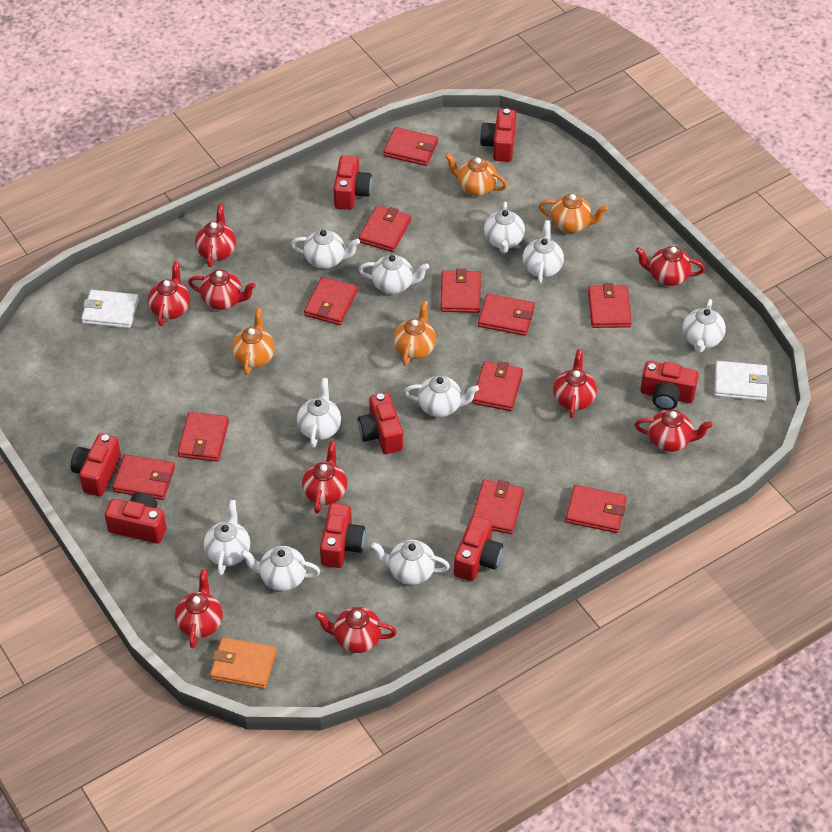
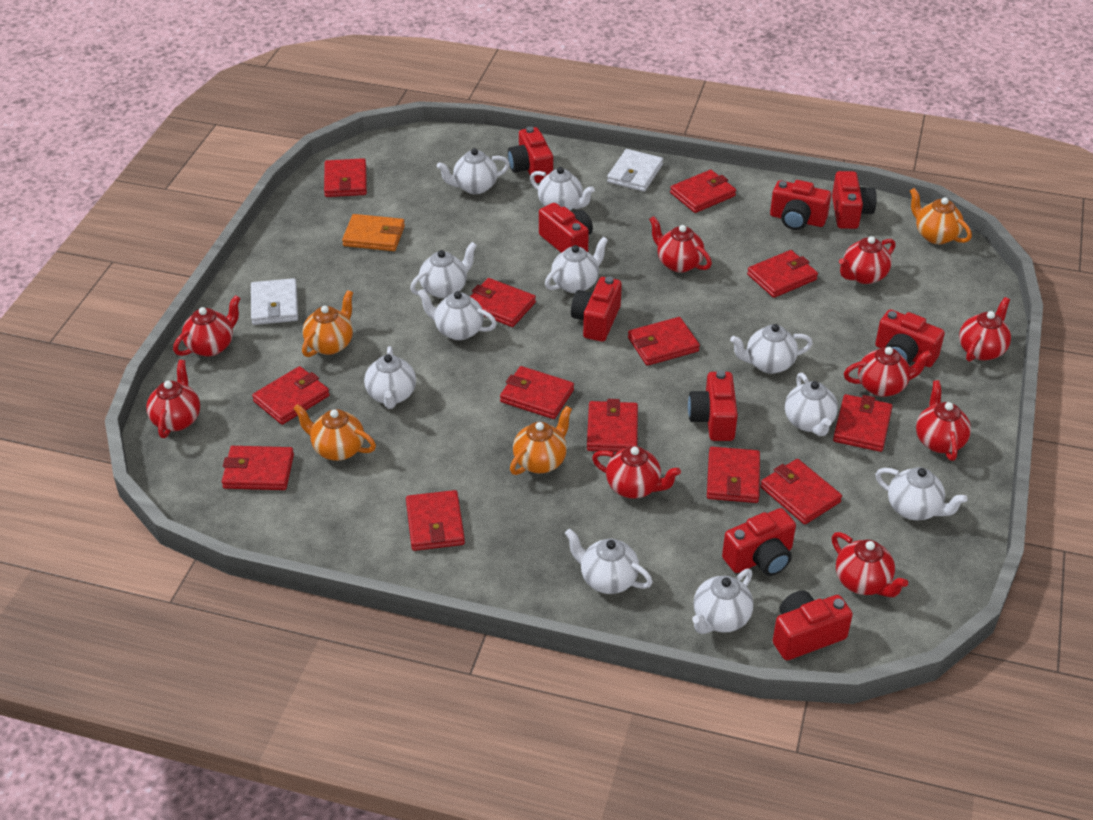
red camera: 8 -> 9
red wallet: 11 -> 13
white teapot: 10 -> 11

